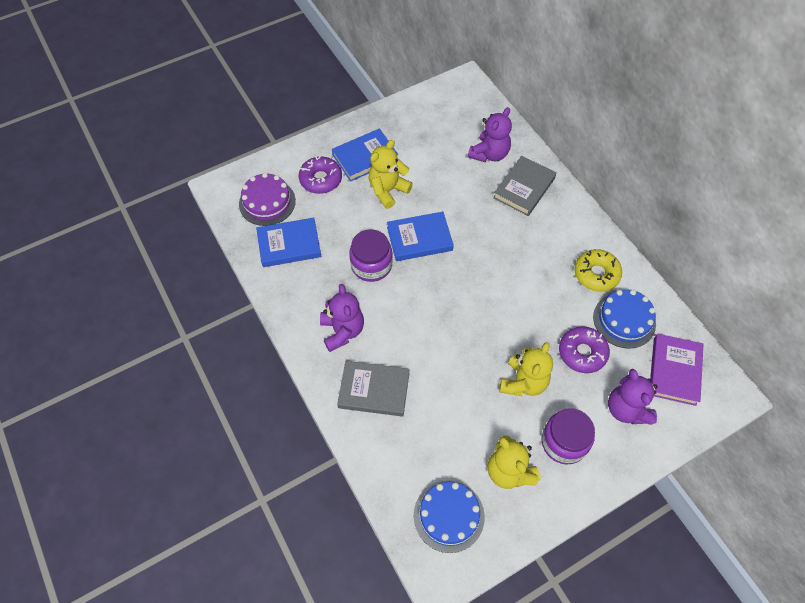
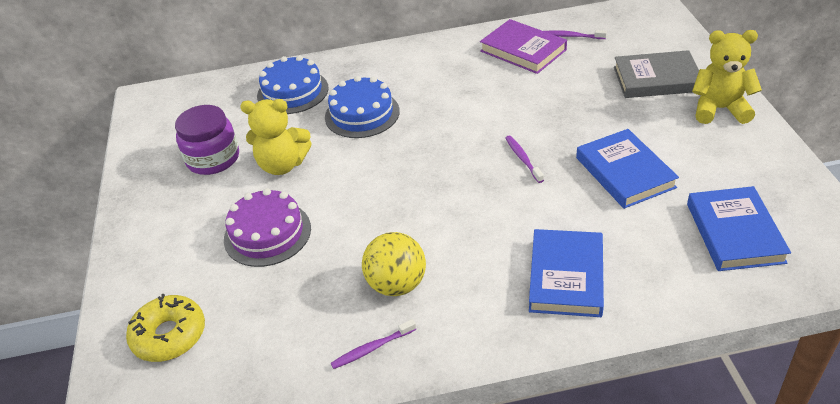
grey book: 2 -> 1
purple donut: 2 -> 0
purple jar: 2 -> 1
purple teddy bear: 3 -> 0
purple toothbrush: 0 -> 3
yellow ball: 0 -> 1
yellow teddy bear: 3 -> 2

